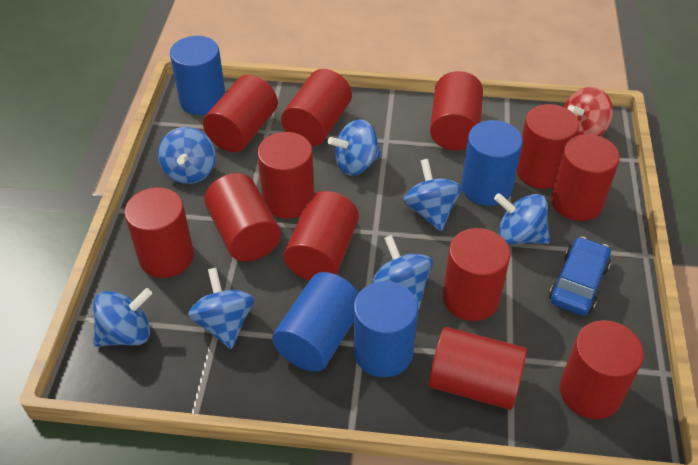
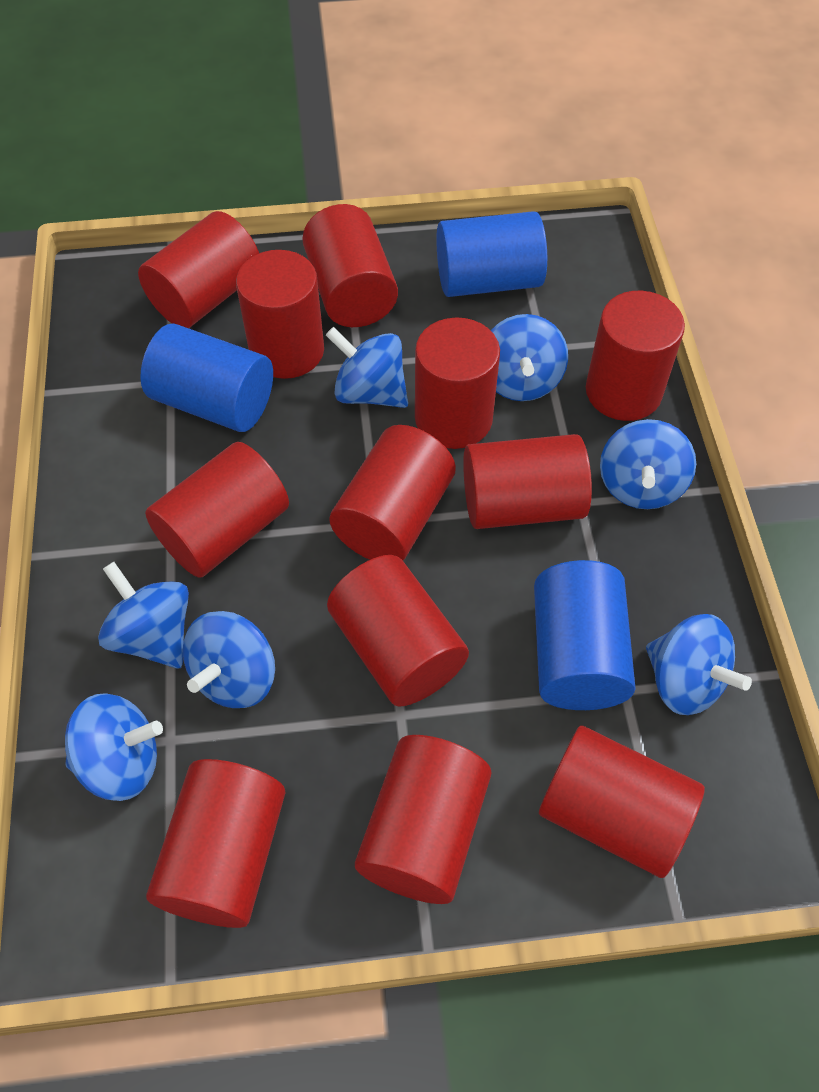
blue car: 1 -> 0
blue cylinder: 4 -> 3
red spinning top: 1 -> 0

